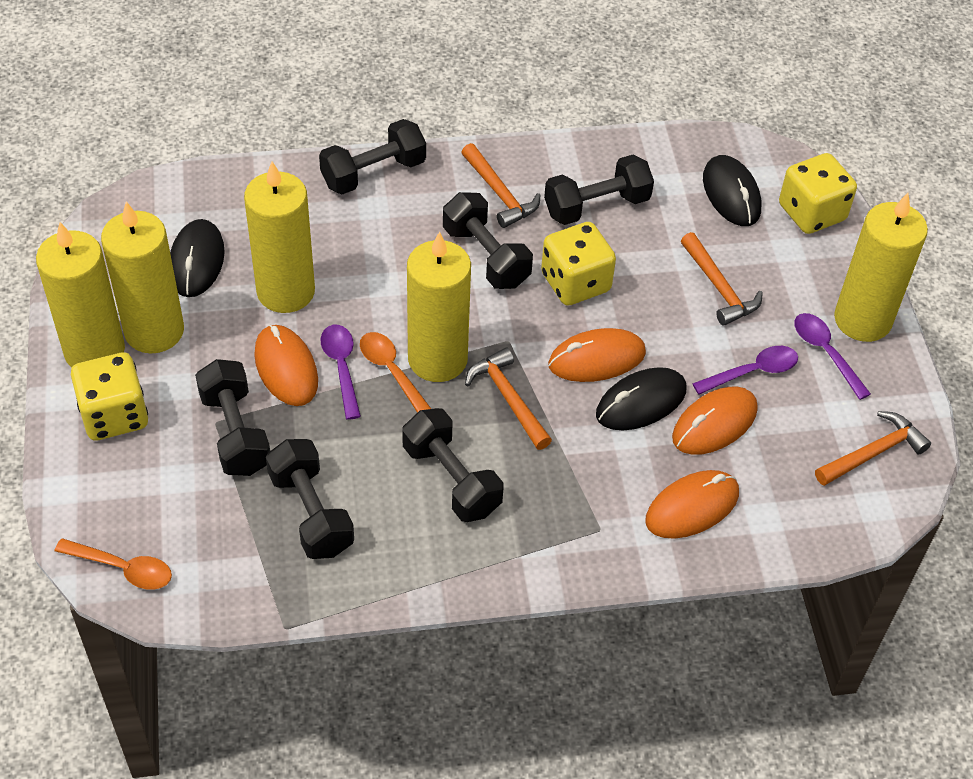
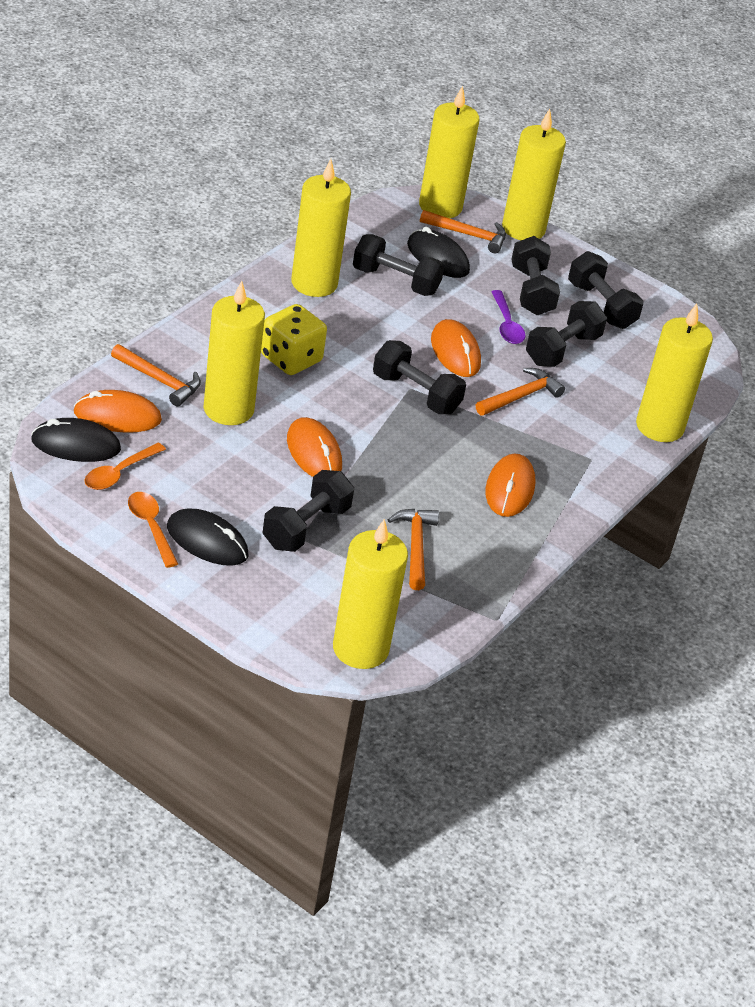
purple spoon: 3 -> 1
yellow candle: 5 -> 6
yellow dice: 3 -> 1

